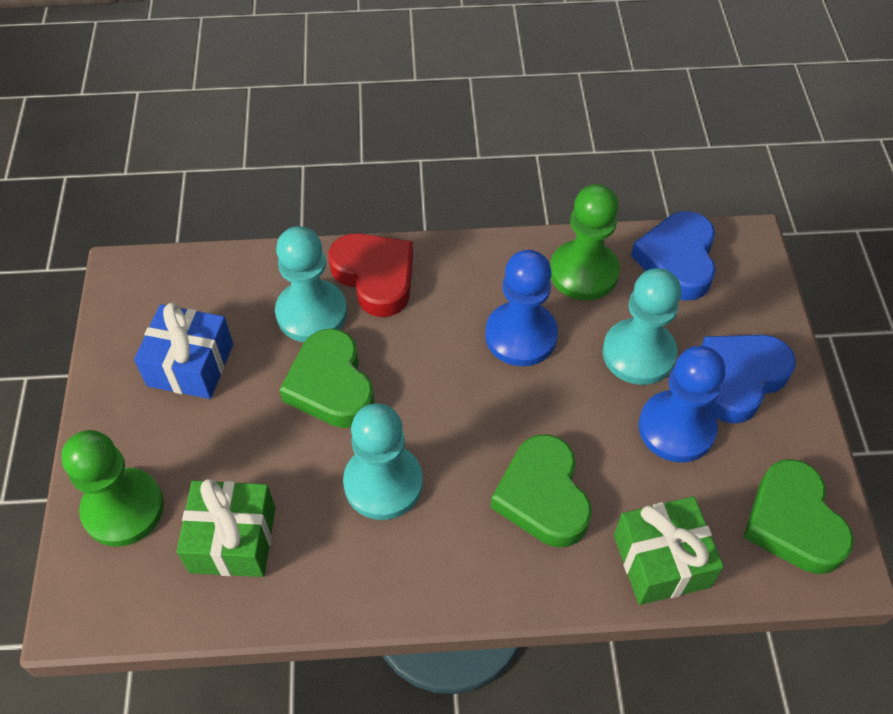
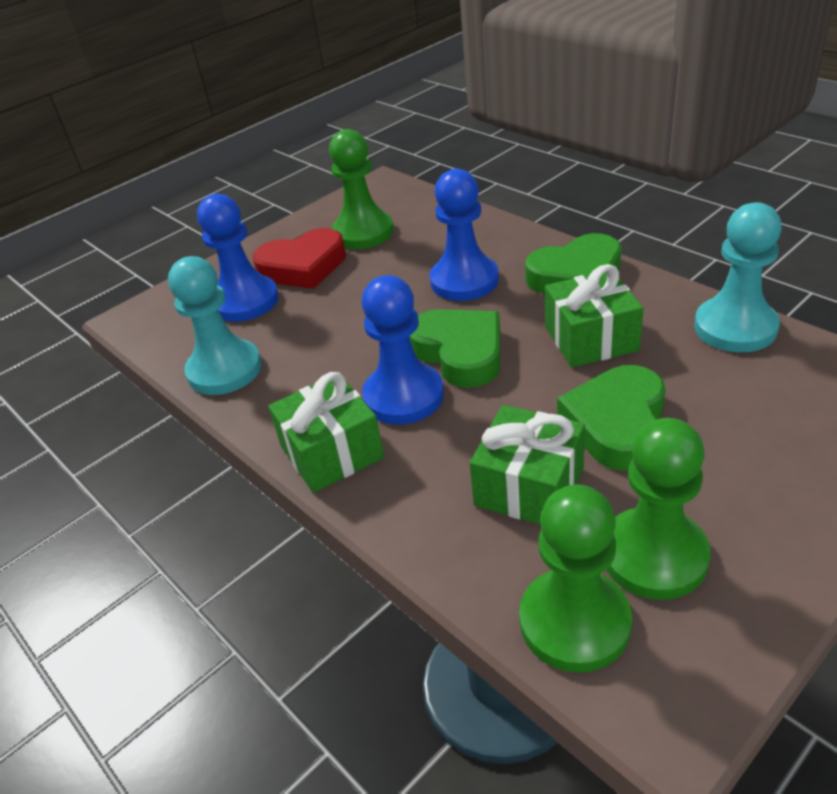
blue gift: 1 -> 0
blue heart: 2 -> 0
blue pawn: 2 -> 3
green gift: 2 -> 3
green pawn: 2 -> 3
turquoise pawn: 3 -> 2

